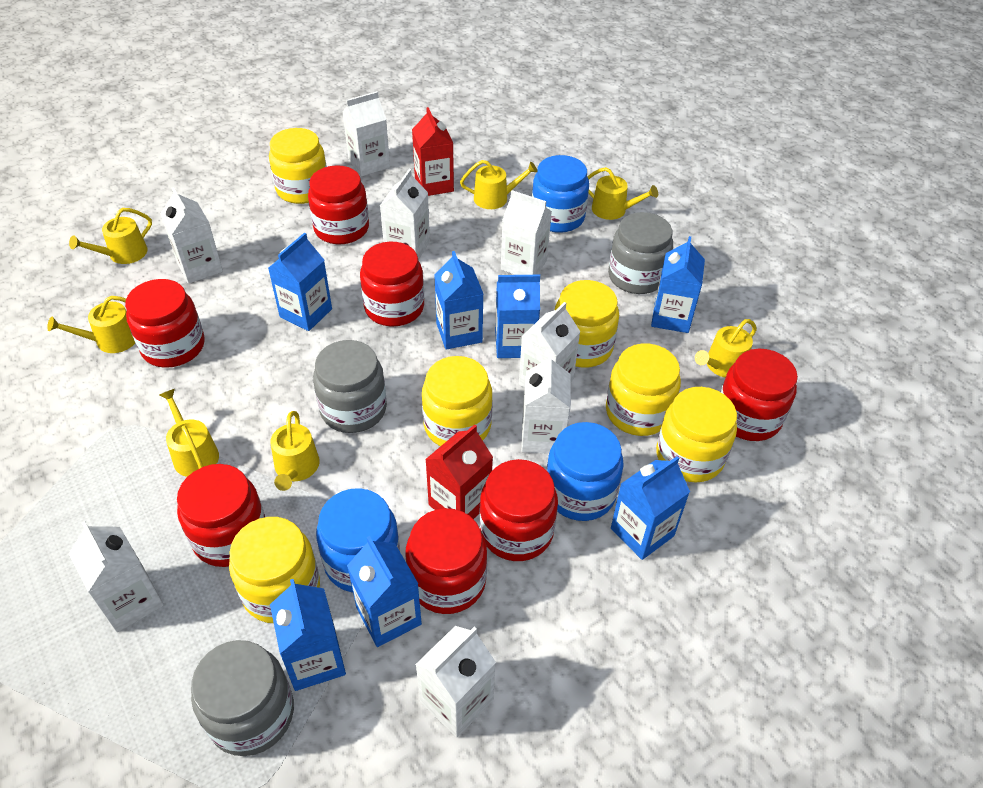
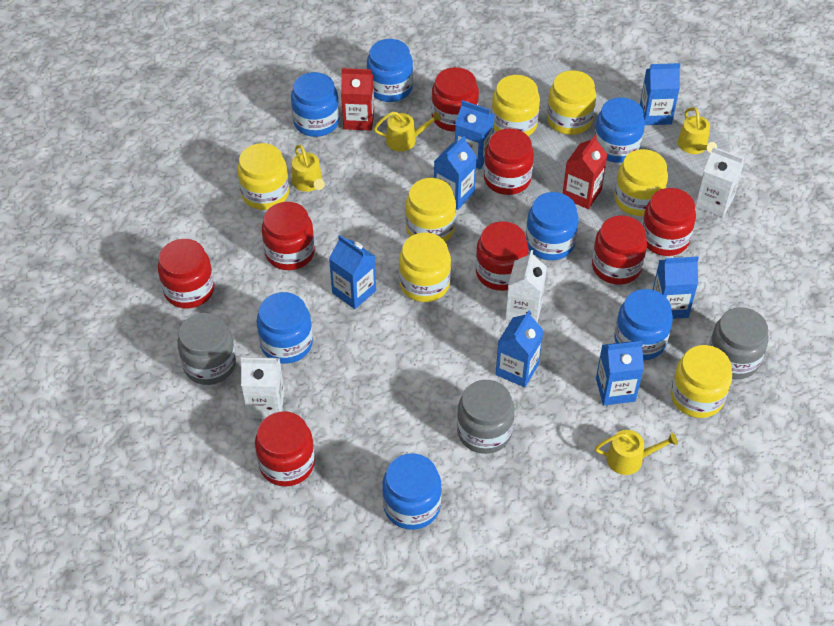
blue jar: 3 -> 7
red jar: 7 -> 8
white carton: 8 -> 3
yellow jar: 6 -> 7
yellow watering can: 7 -> 4

